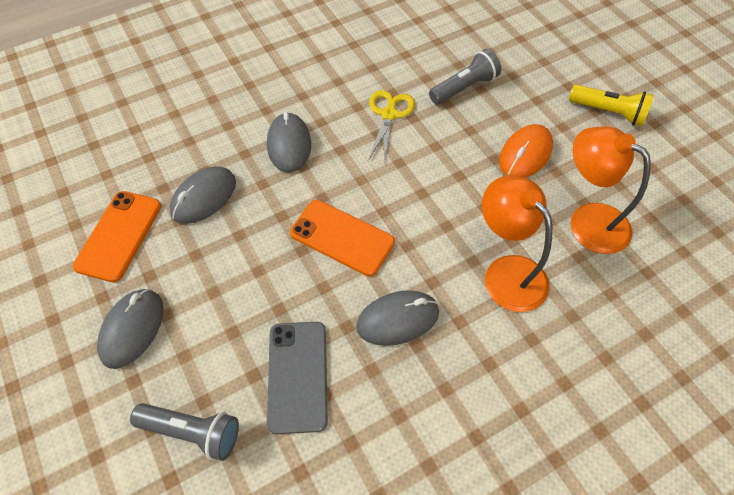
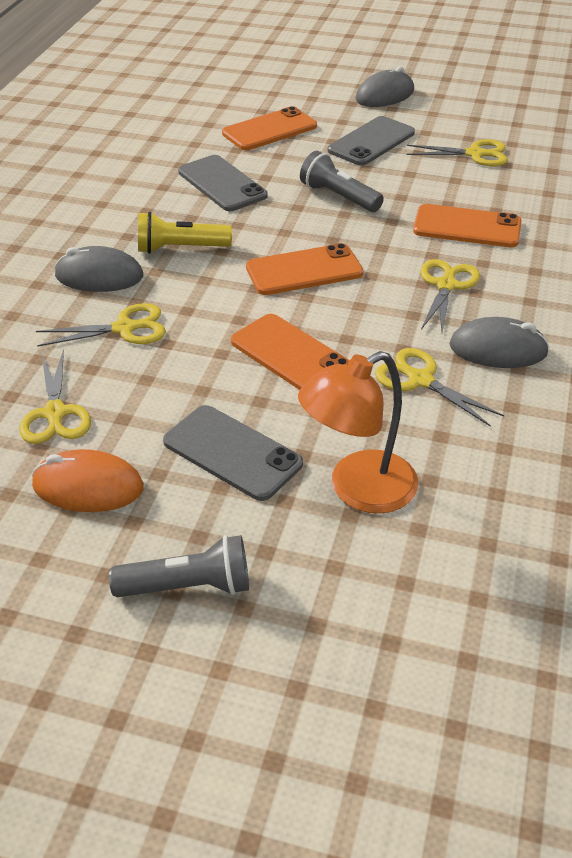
grey mouse: 4 -> 3
grey phone: 1 -> 3
orange lamp: 2 -> 1
orange phone: 2 -> 4
yellow scissors: 1 -> 5

